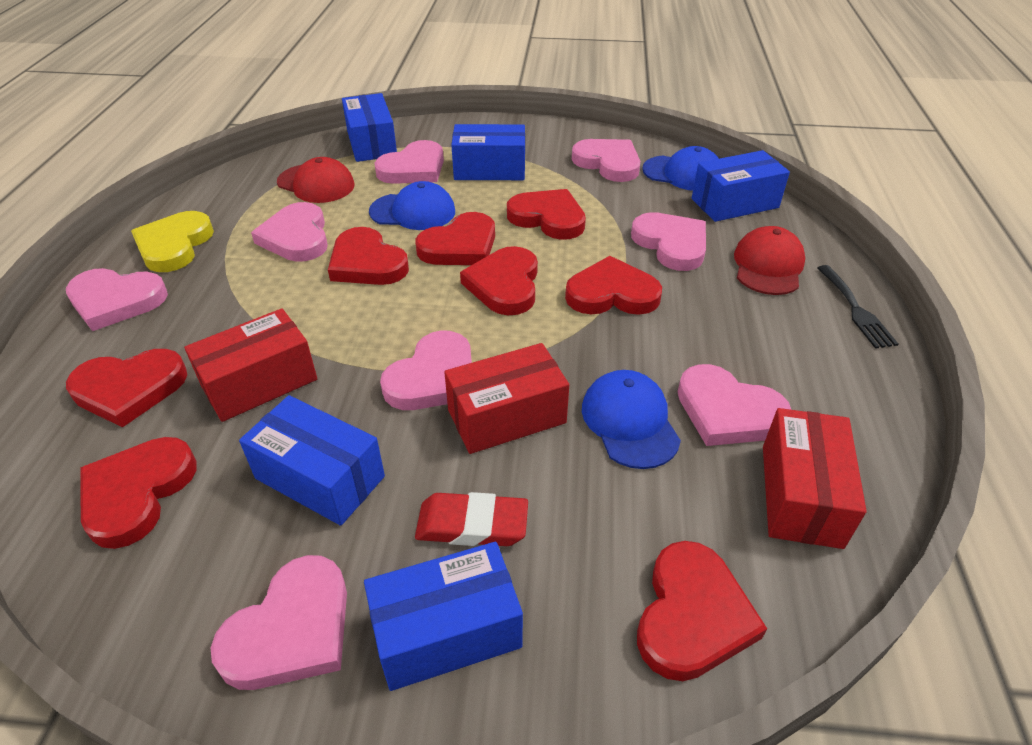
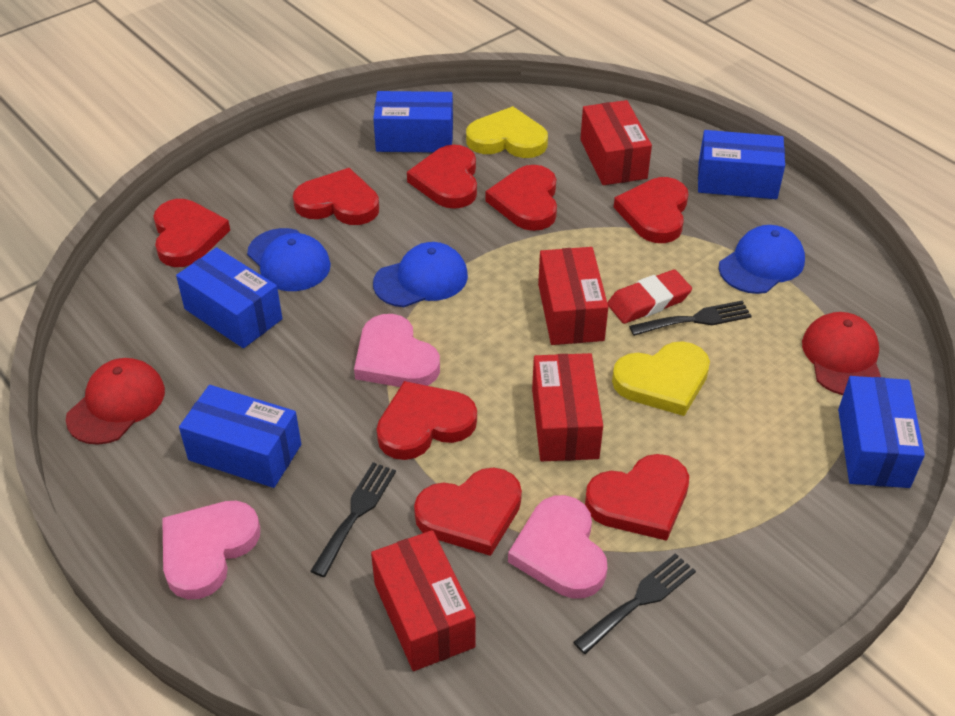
black fork: 1 -> 3
pink heart: 8 -> 3
red box: 3 -> 4
yellow heart: 1 -> 2

